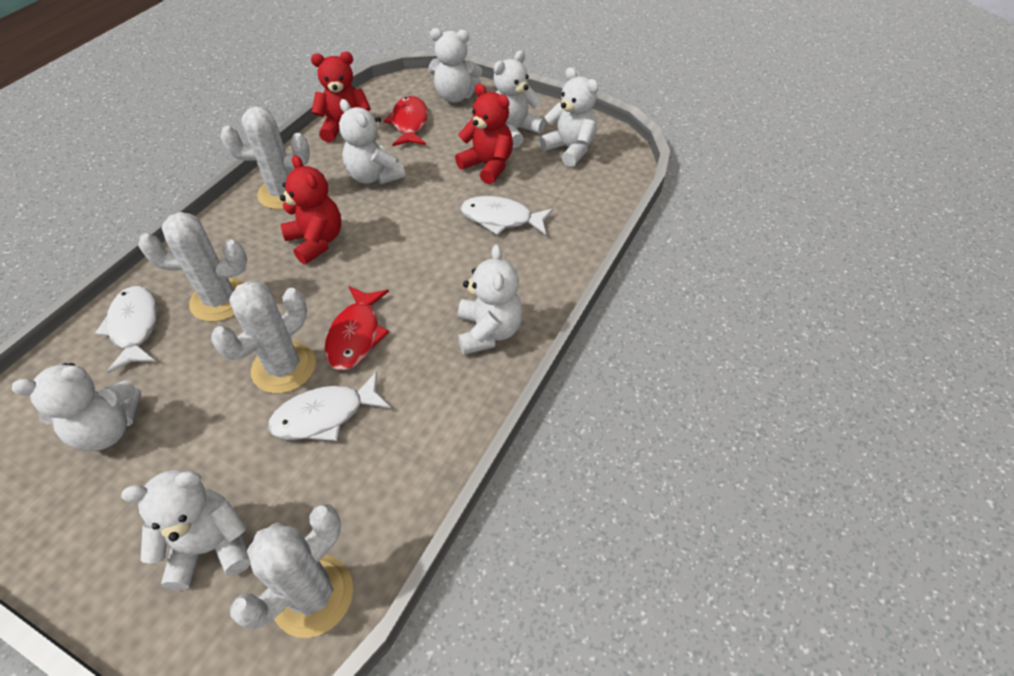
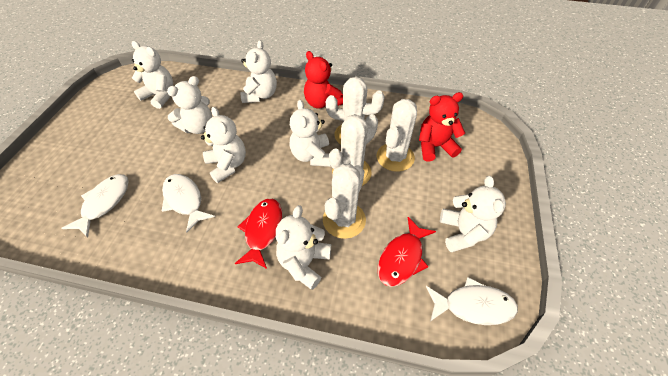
red teddy bear: 3 -> 2

